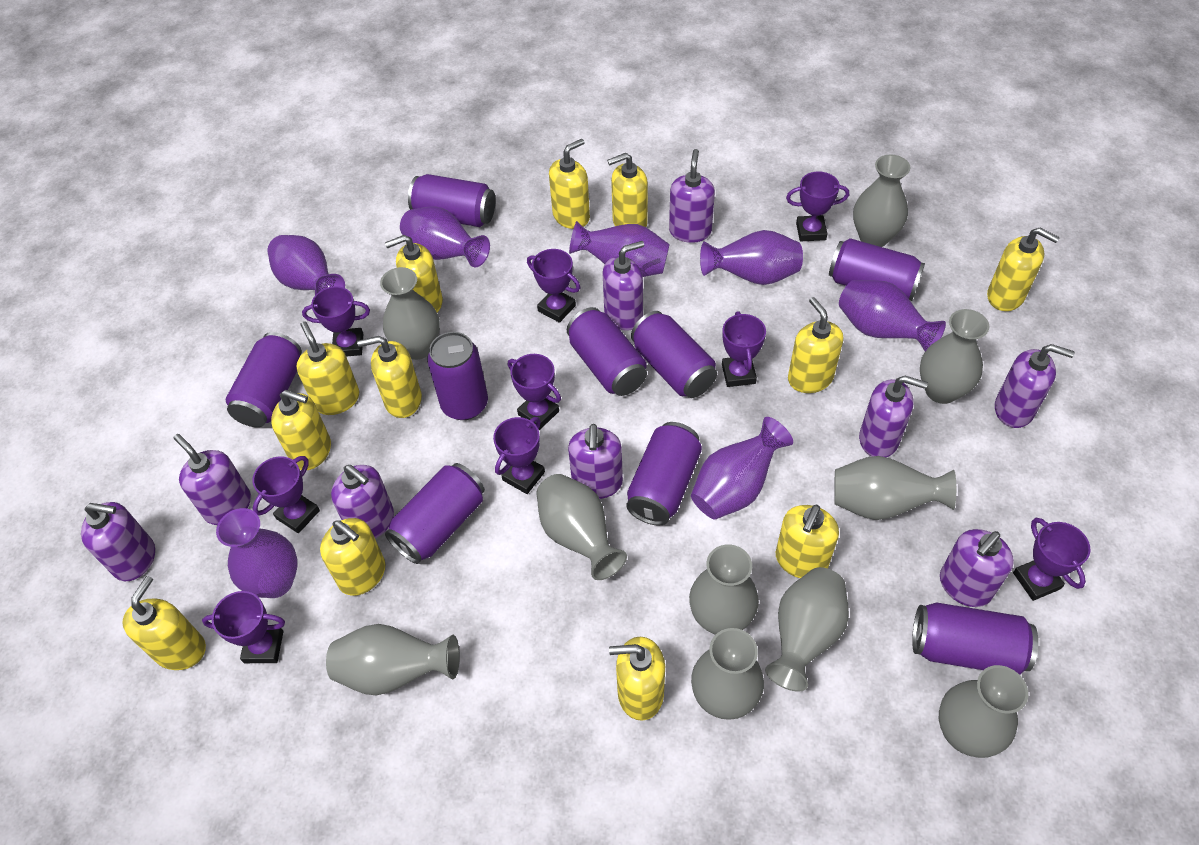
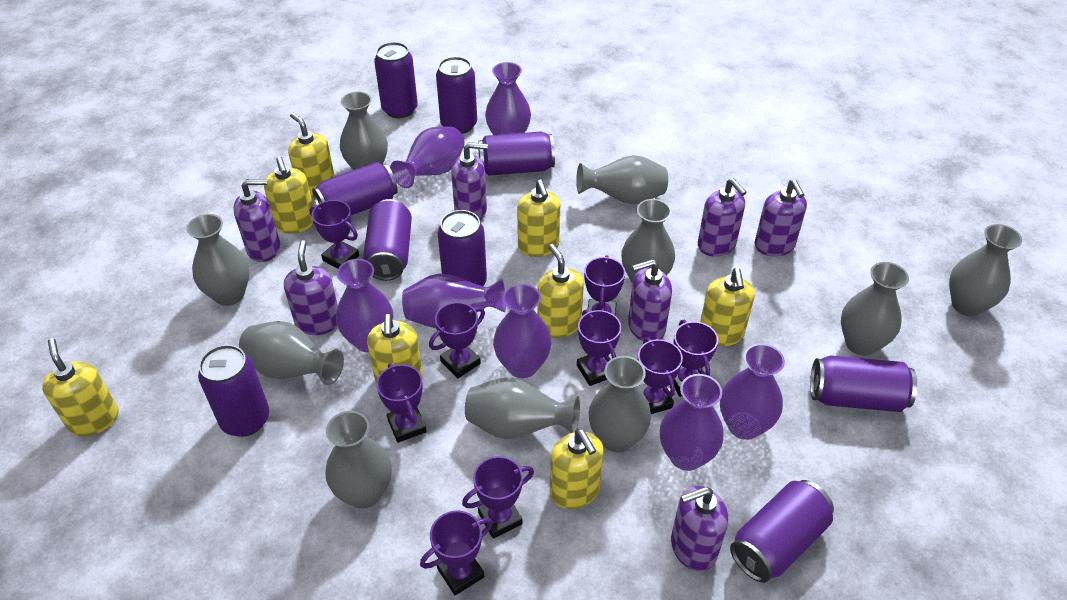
purple soap dispenser: 9 -> 7
yellow soap dispenser: 12 -> 8

